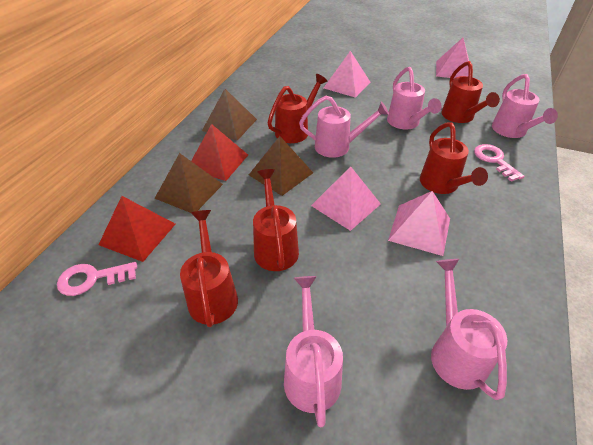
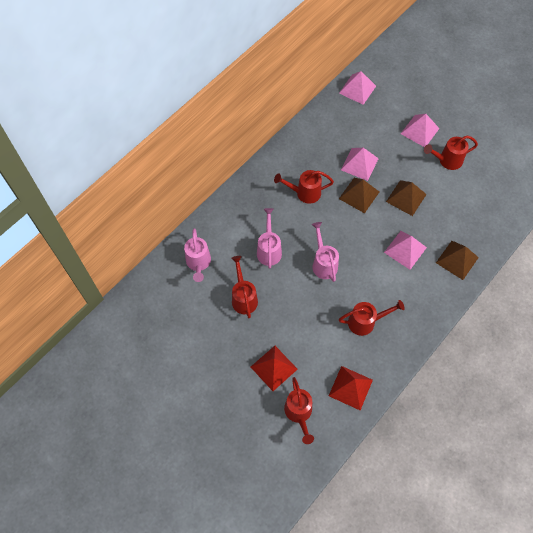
pink key: 2 -> 0
pink watering can: 5 -> 3

